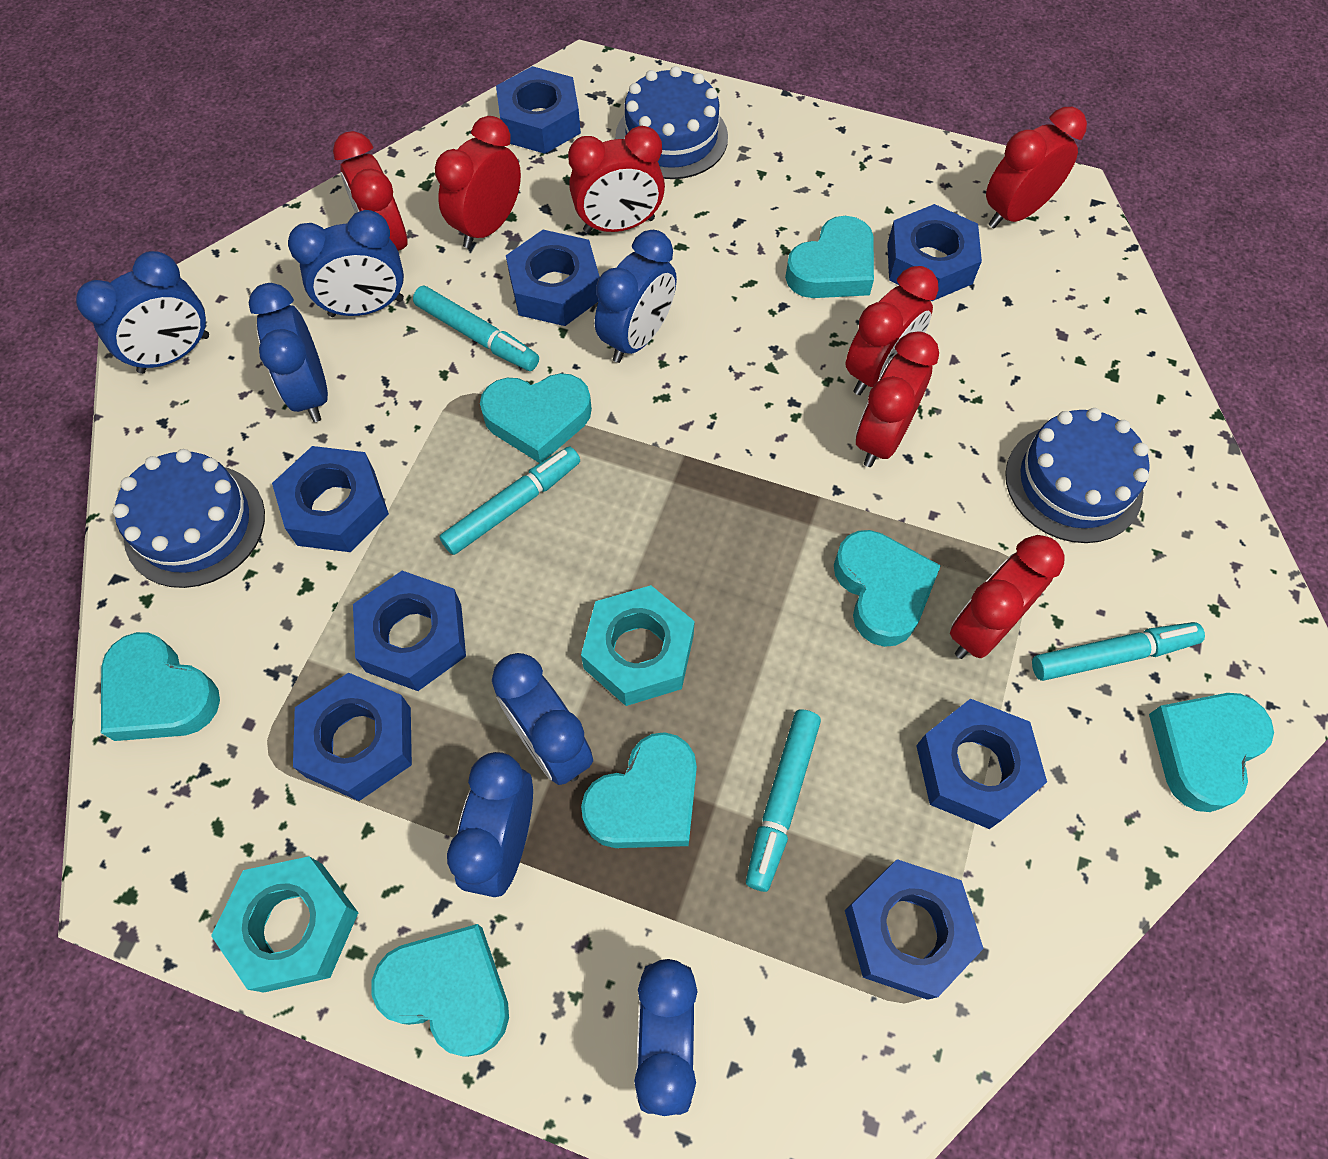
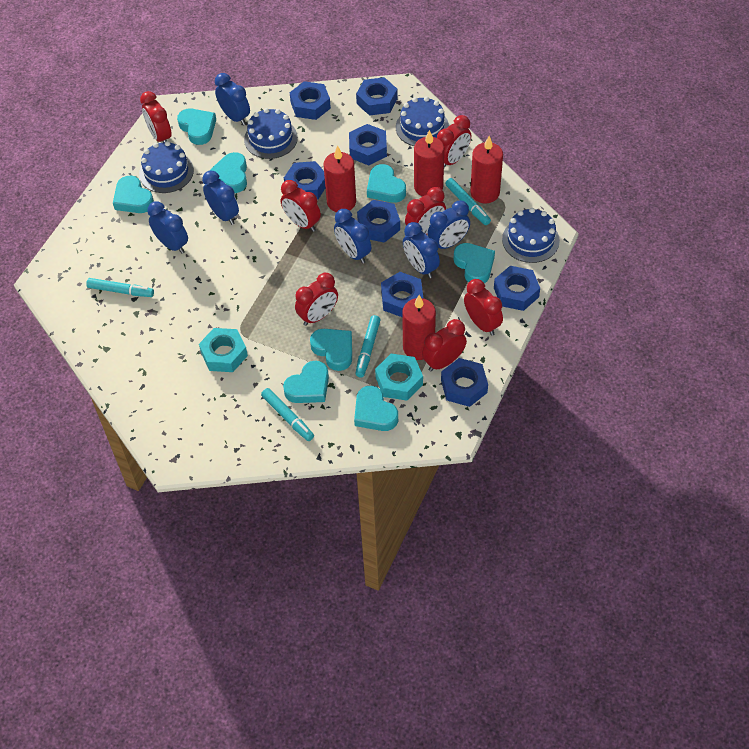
blue cake: 3 -> 4
blue clock: 7 -> 6
red candle: 0 -> 4
turquoise heart: 7 -> 8

